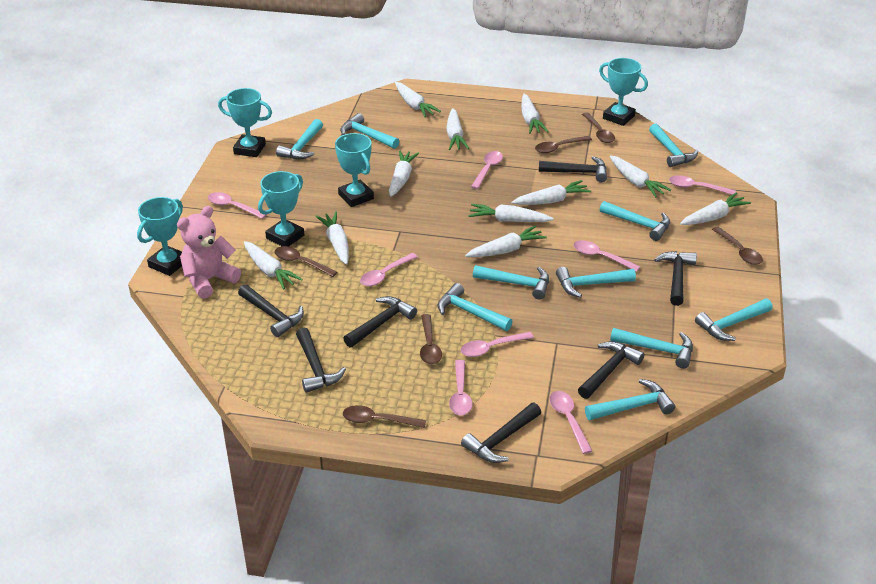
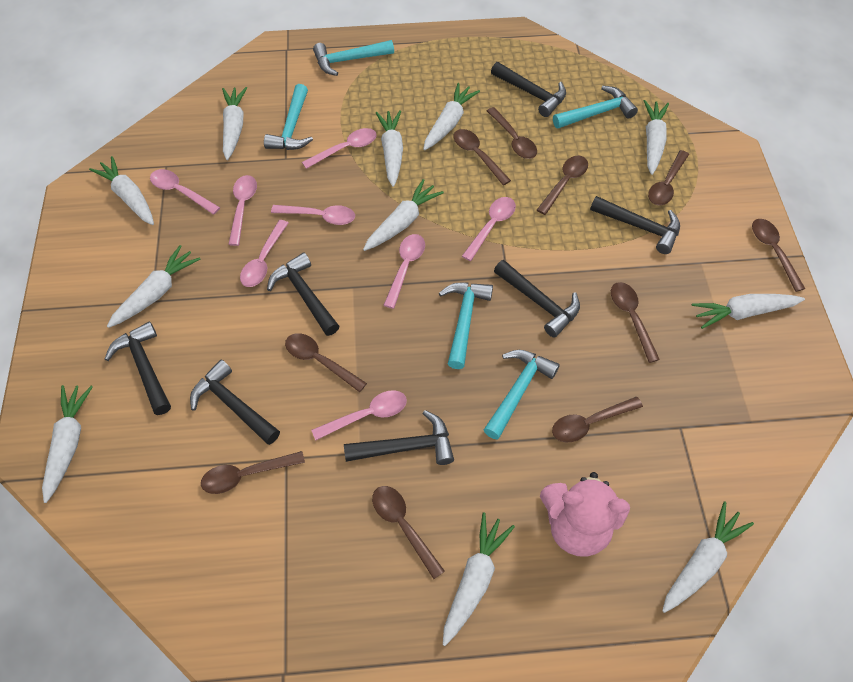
brown spoon: 6 -> 10
turquoise hammer: 10 -> 5
turquoise trophy: 5 -> 0

